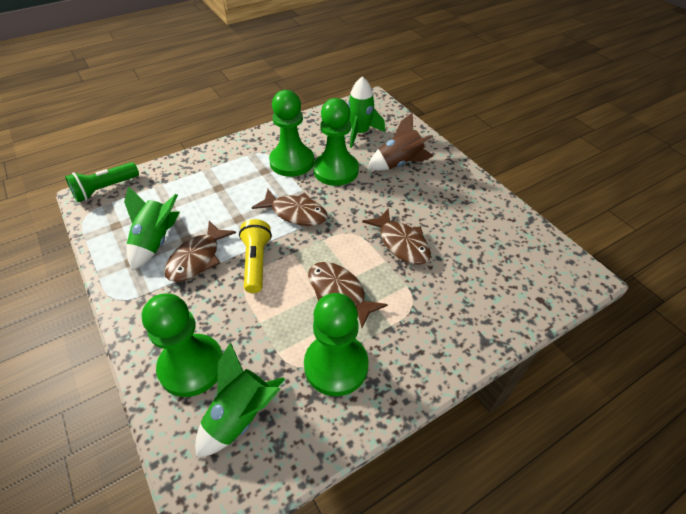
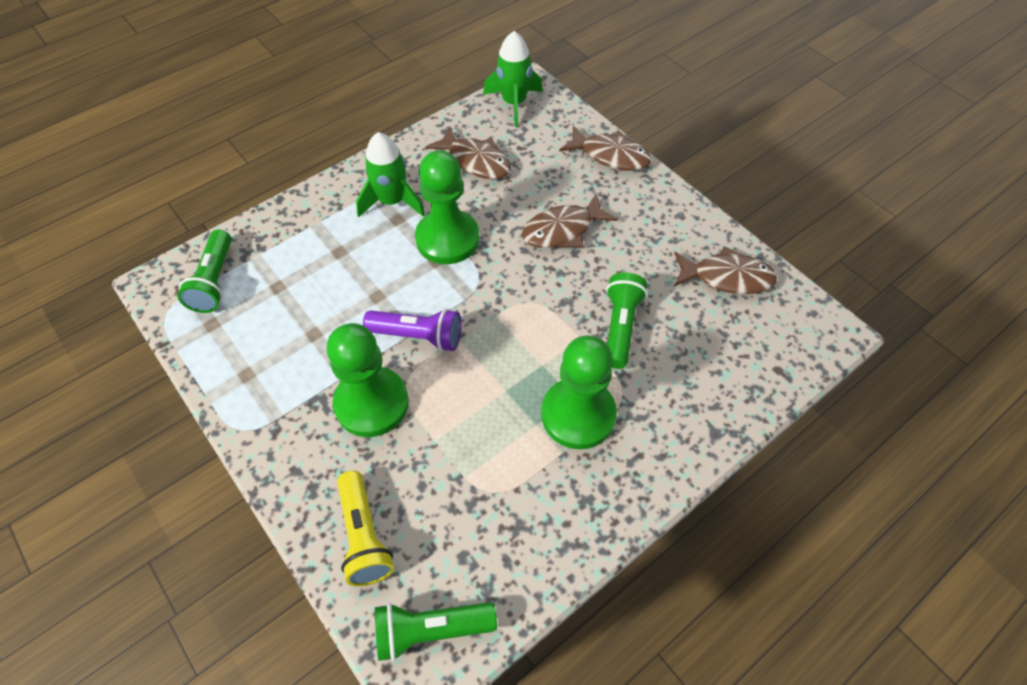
brown rocket: 1 -> 0
green flashlight: 1 -> 3
green pawn: 4 -> 3
green rocket: 3 -> 2
purple flashlight: 0 -> 1

